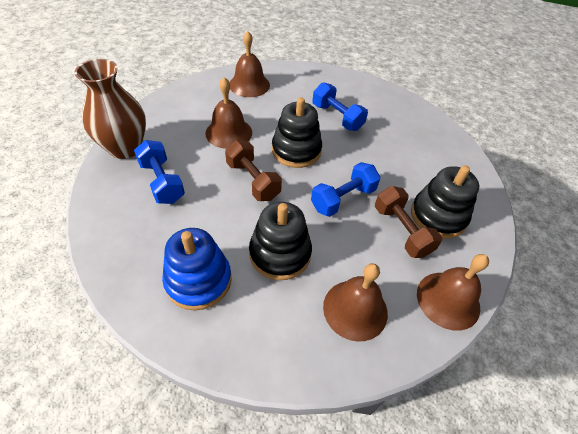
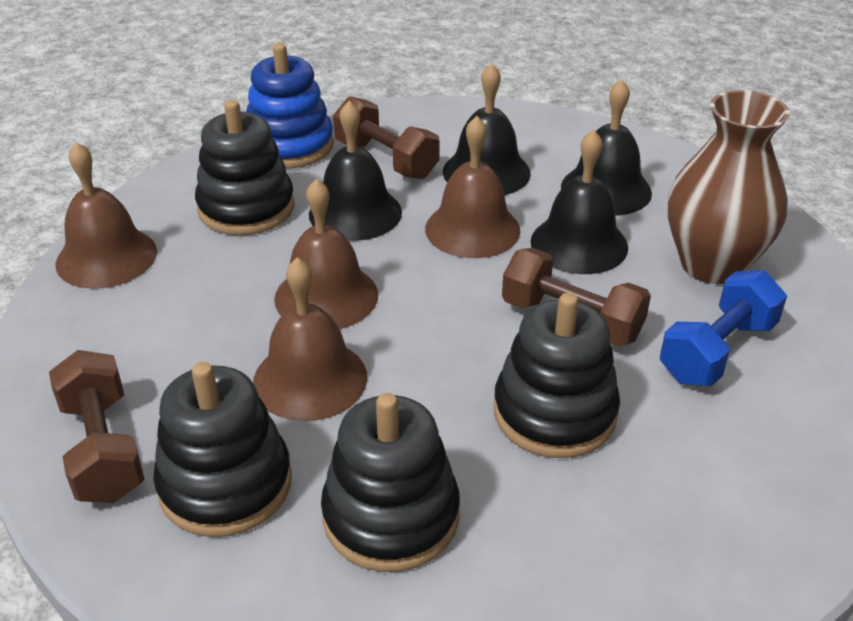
black bell: 0 -> 4
black stacking toy: 3 -> 4
blue dumbbell: 3 -> 1
brown dumbbell: 2 -> 3

